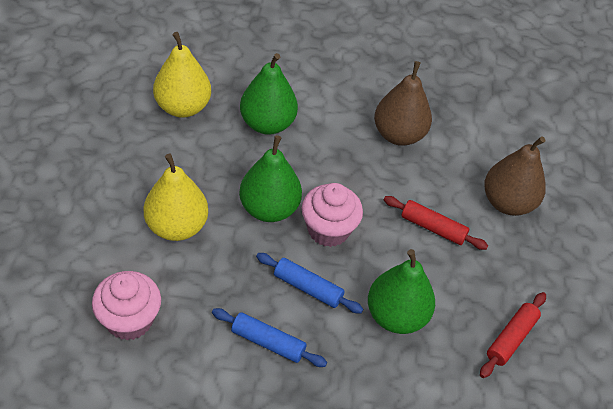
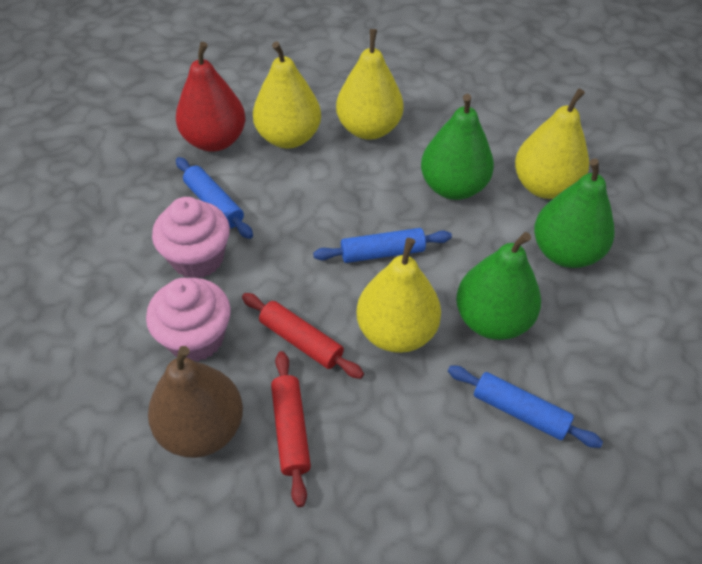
blue rolling pin: 2 -> 3
brown pear: 2 -> 1
red pear: 0 -> 1
yellow pear: 2 -> 4

